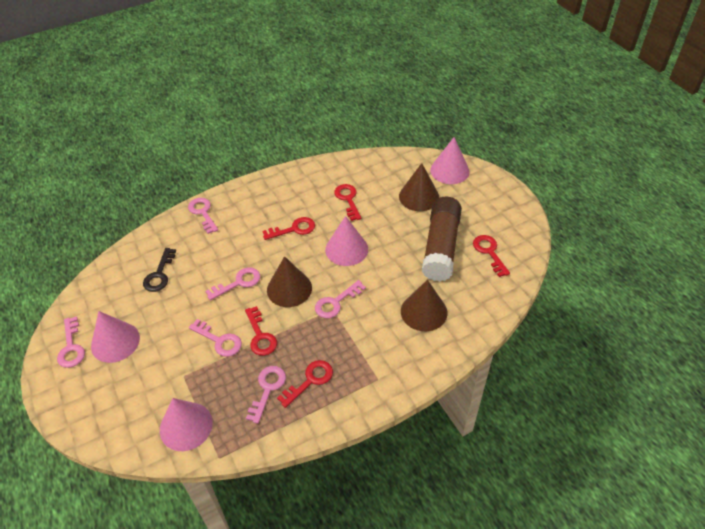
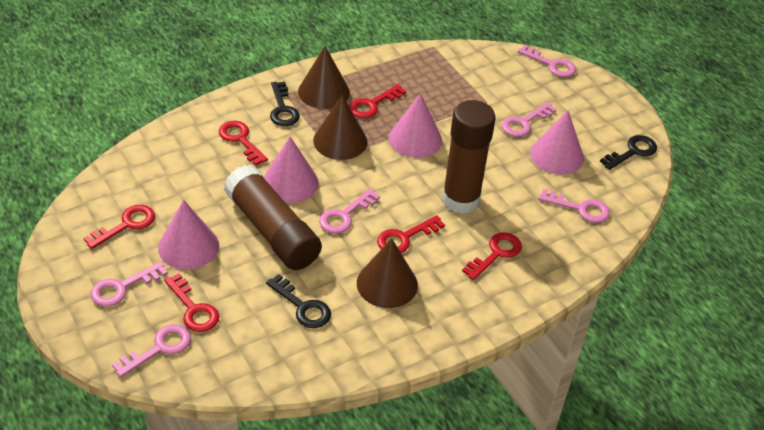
black key: 1 -> 3
brown glue stick: 1 -> 2
red key: 5 -> 6

